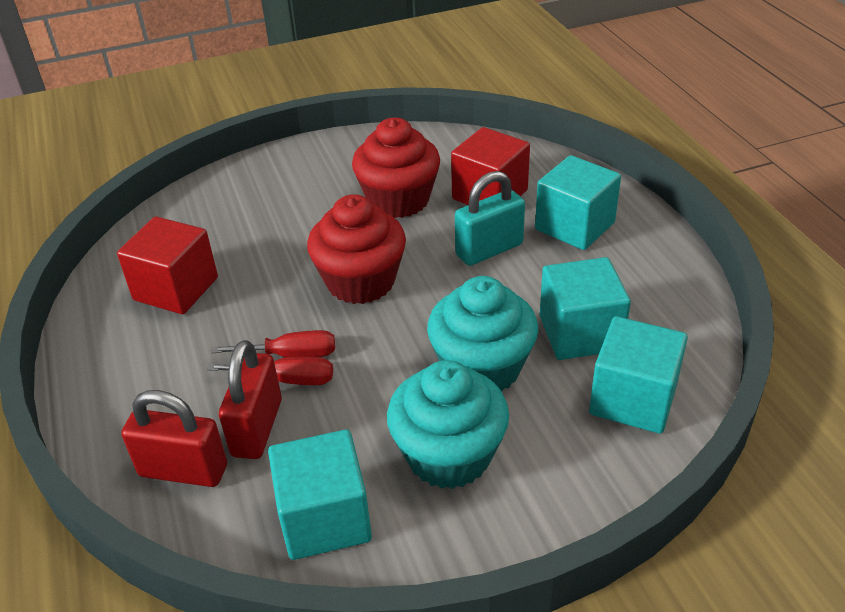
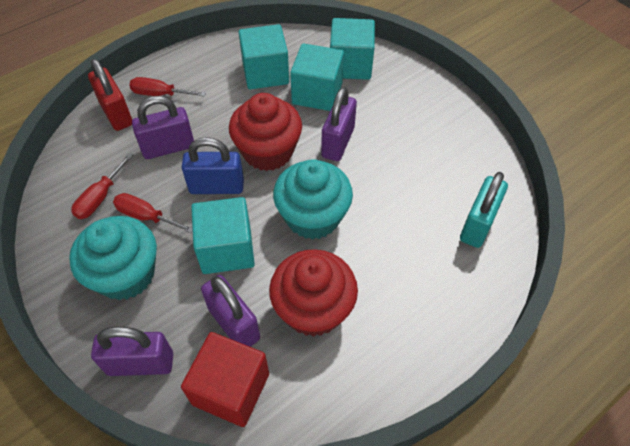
blue padlock: 0 -> 1
purple padlock: 0 -> 4
red cube: 2 -> 1
red padlock: 2 -> 1
red screwdriver: 2 -> 3

